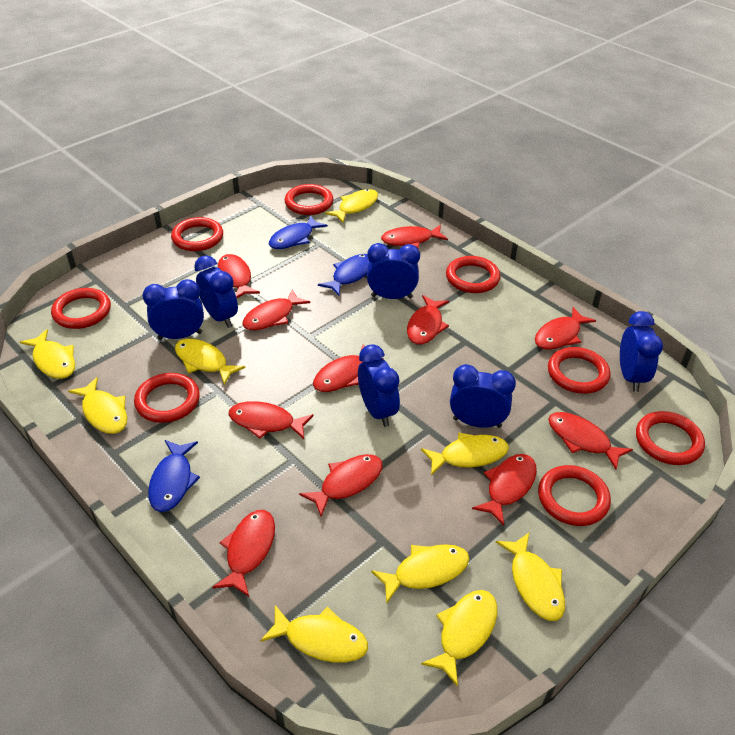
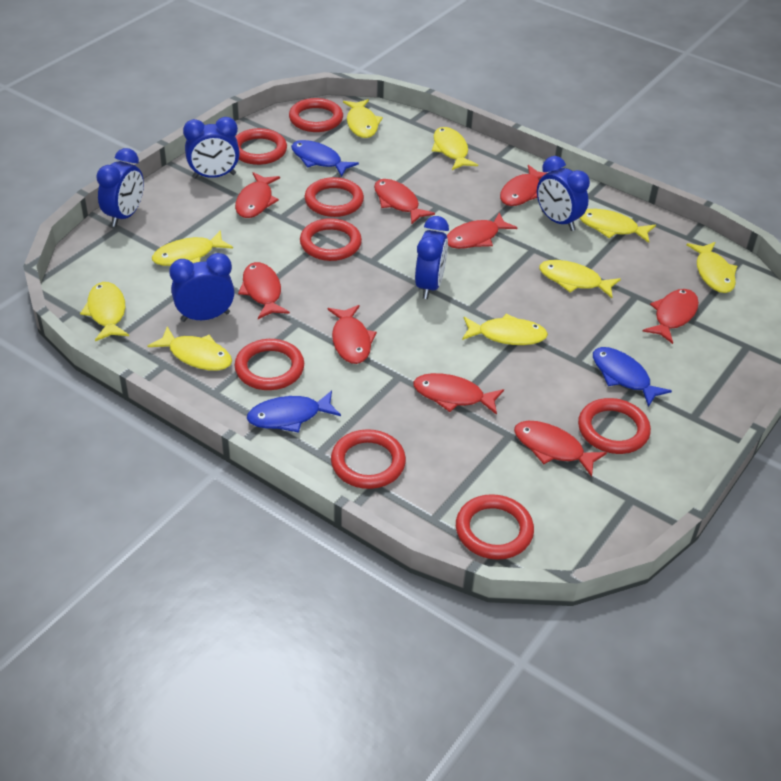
blue clock: 6 -> 5
red fish: 11 -> 9

